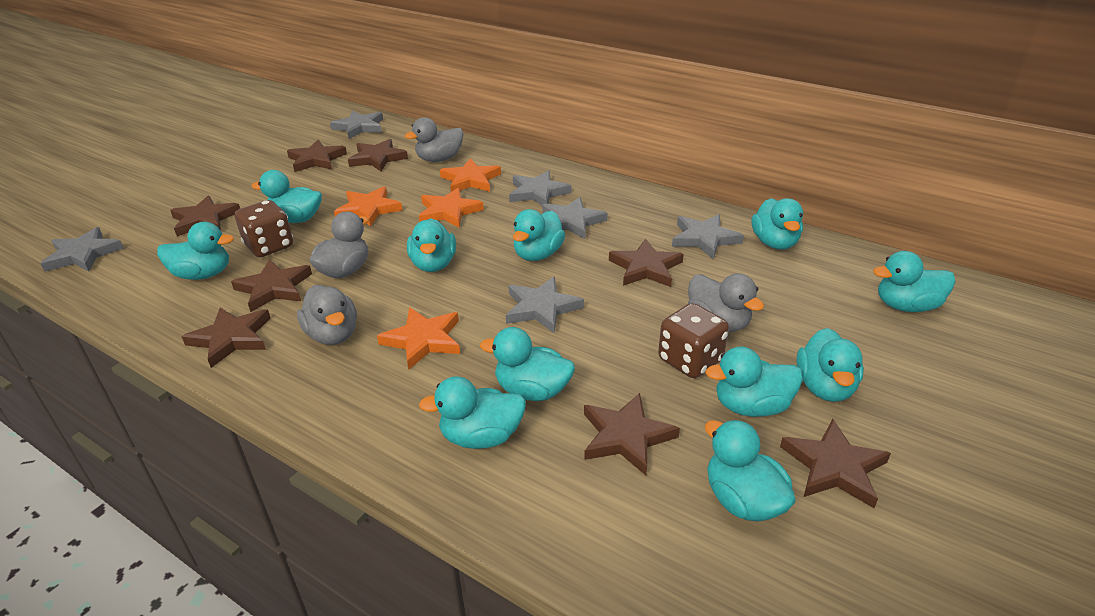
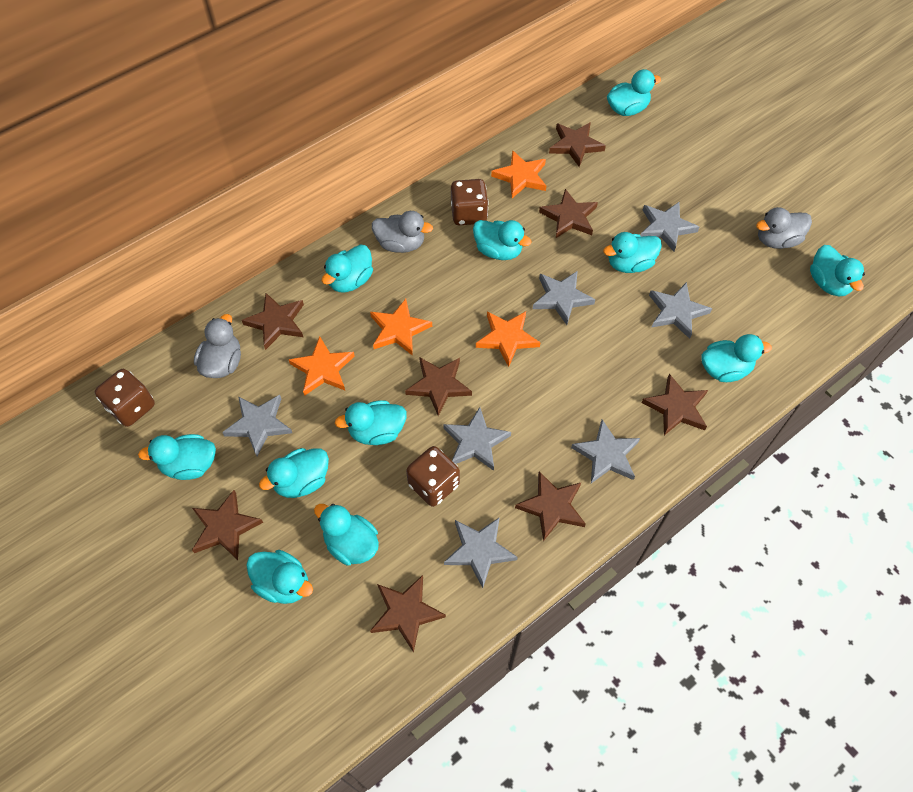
brown dice: 2 -> 3
grey duck: 4 -> 3
grey star: 6 -> 7

